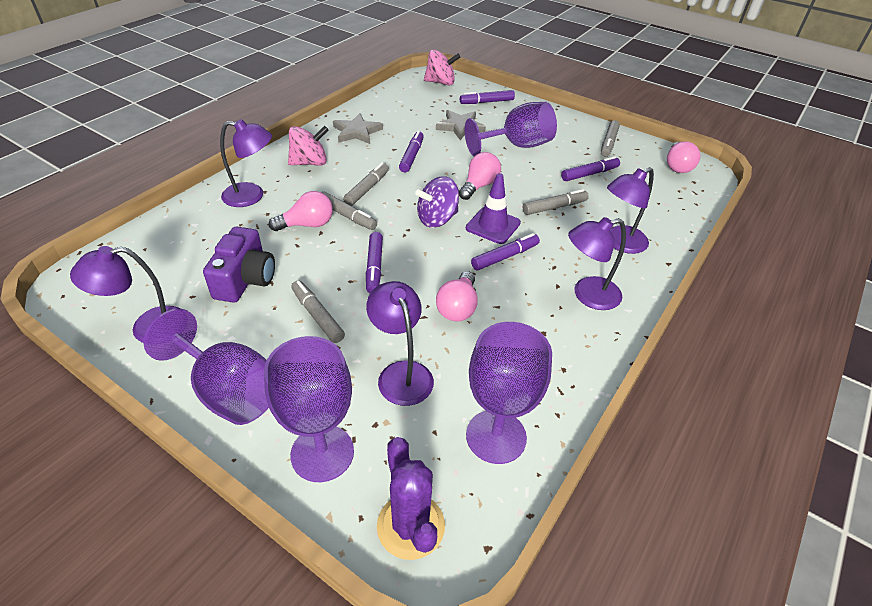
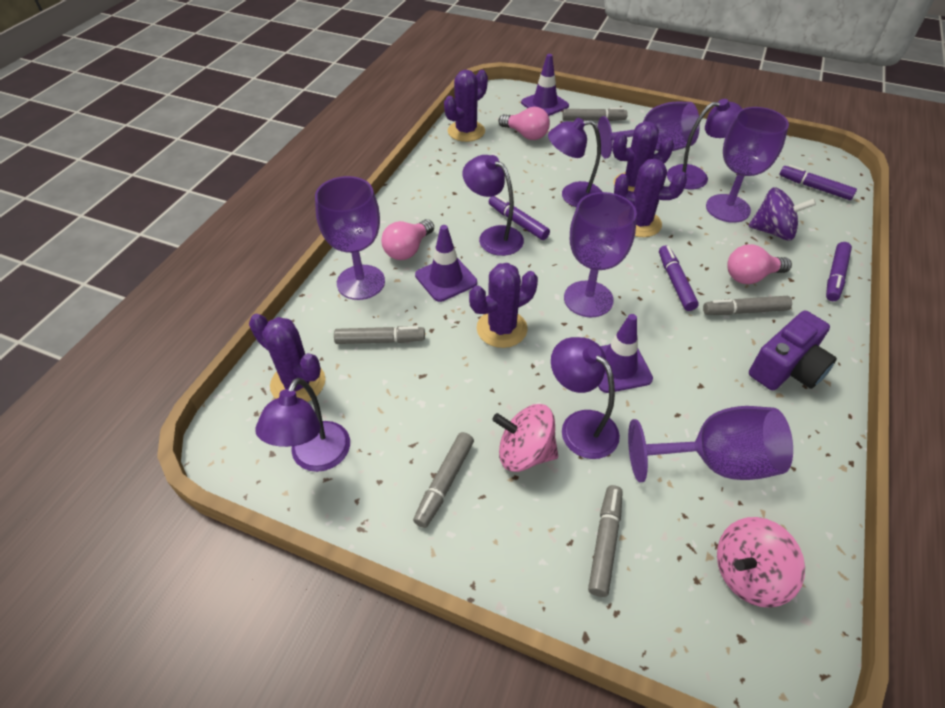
grey star: 2 -> 0
pink light bulb: 4 -> 3
purple cactus: 1 -> 5
purple goblet: 4 -> 5
purple marker: 5 -> 4
purple traffic cone: 1 -> 3

